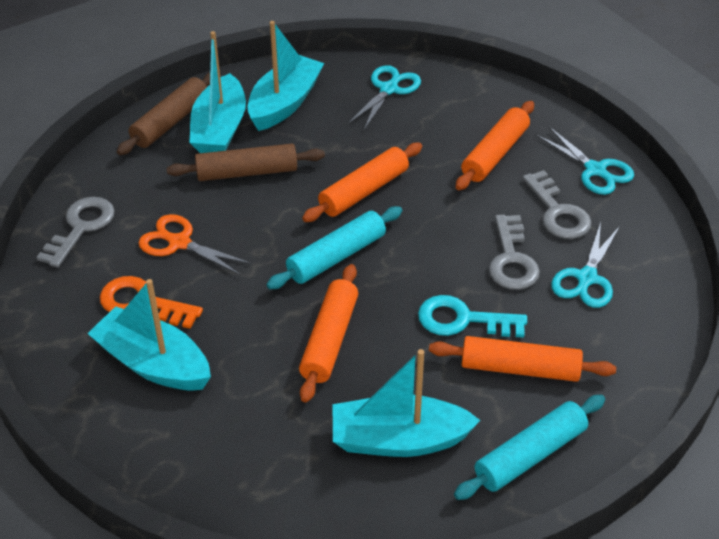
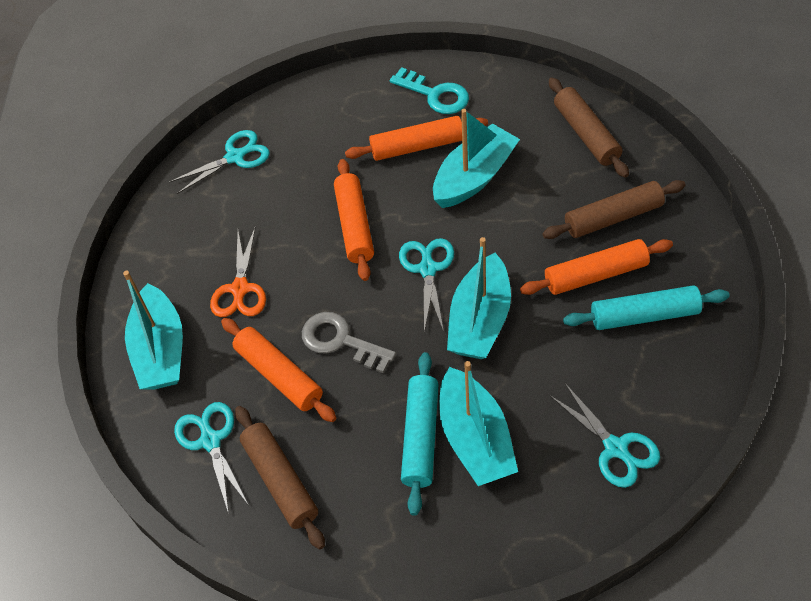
brown rolling pin: 2 -> 3
grey key: 3 -> 1
orange key: 1 -> 0
turquoise scissors: 3 -> 4

